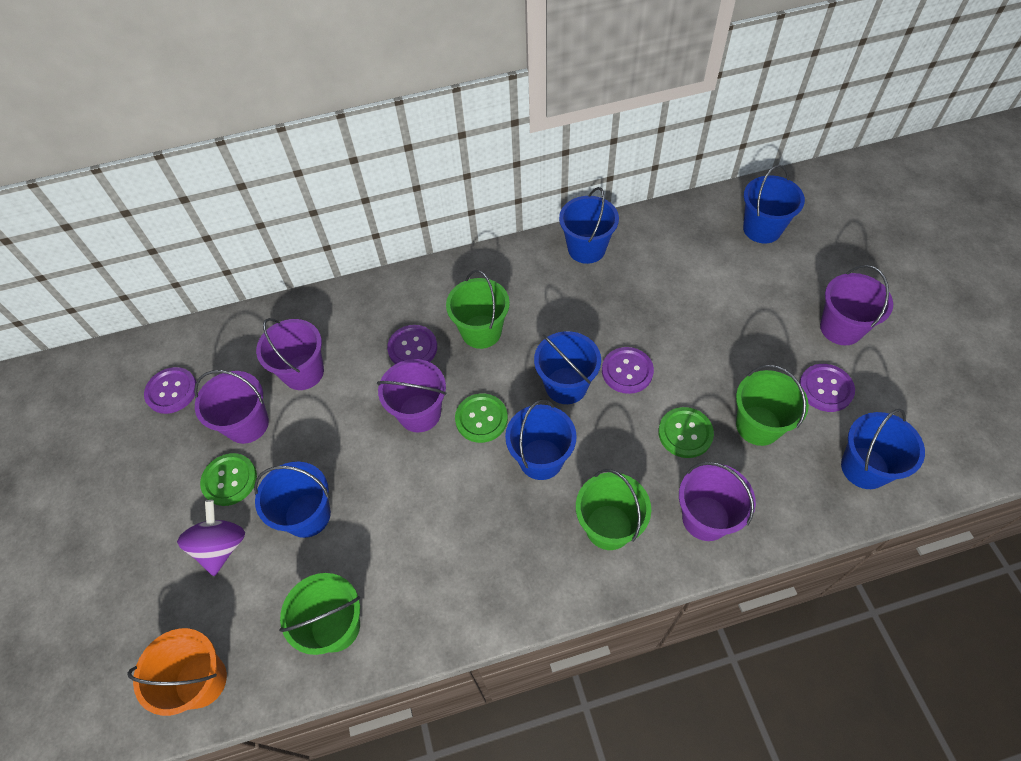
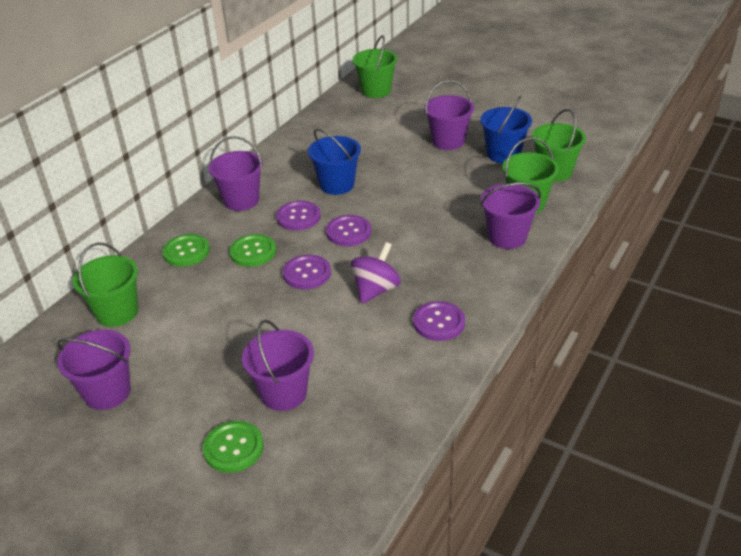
blue bucket: 6 -> 2
orange bucket: 1 -> 0

